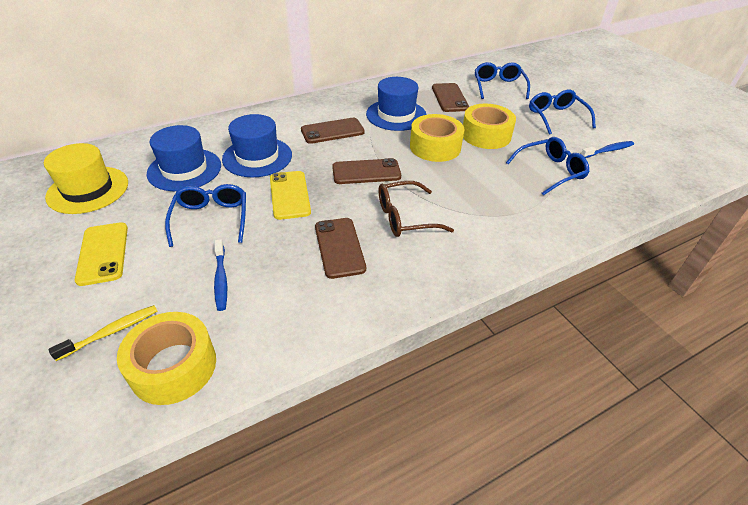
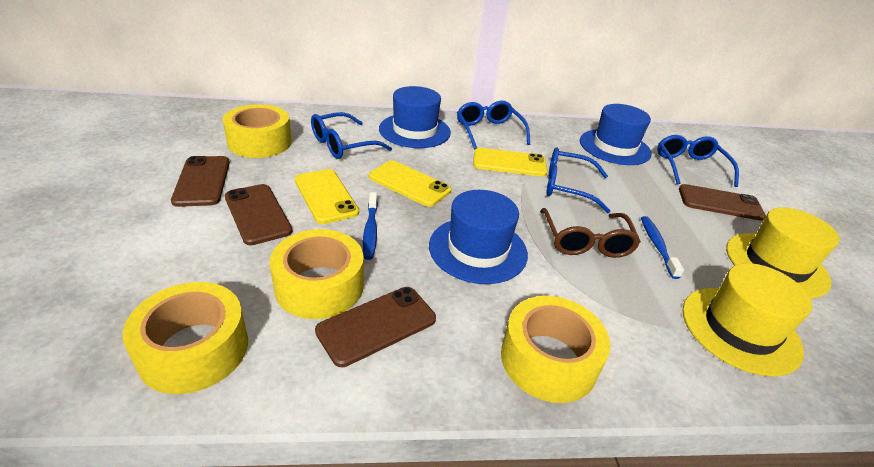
yellow hat: 1 -> 2
yellow phone: 2 -> 3
yellow tape: 3 -> 4
yellow toothbrush: 1 -> 0

